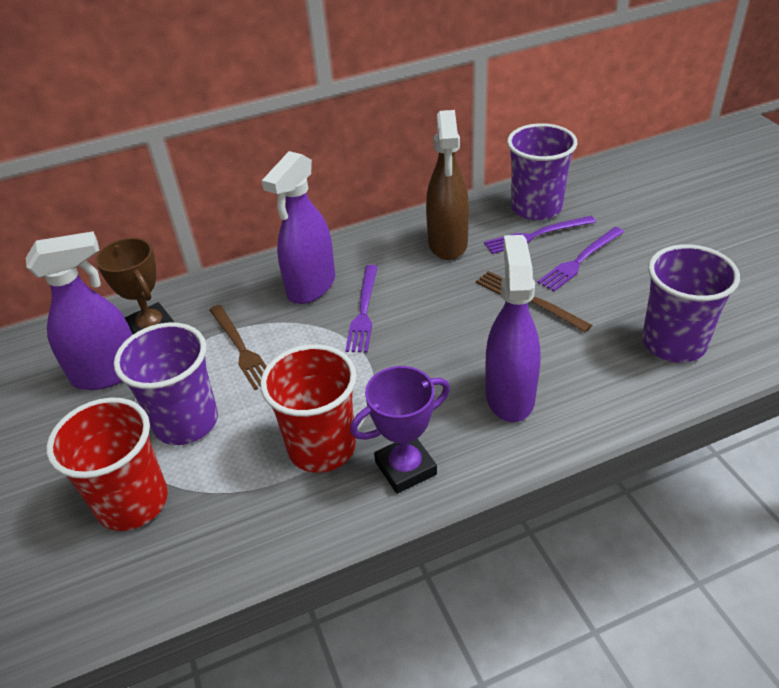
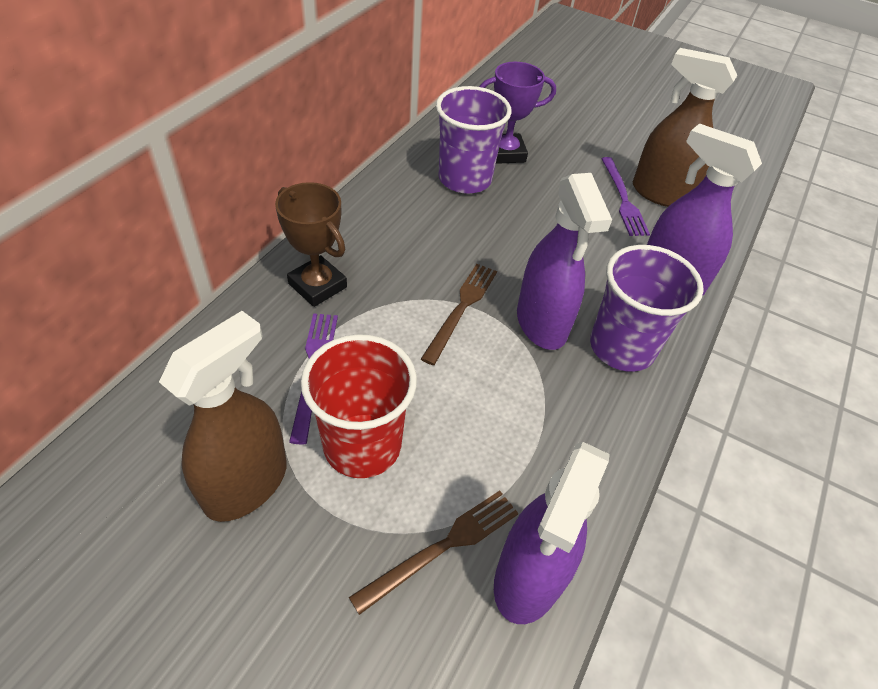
brown spray bottle: 1 -> 2
purple cup: 3 -> 2
purple fork: 3 -> 2
red cup: 2 -> 1

